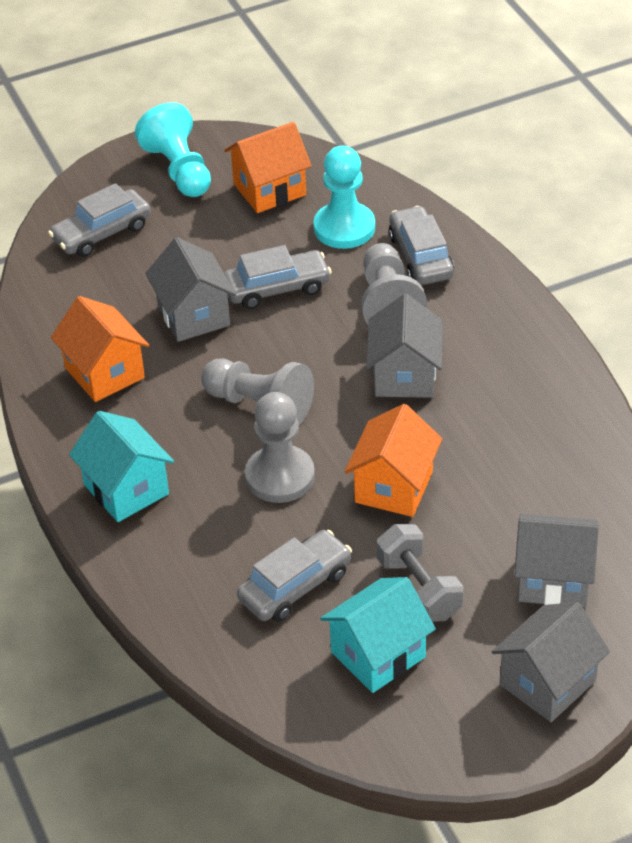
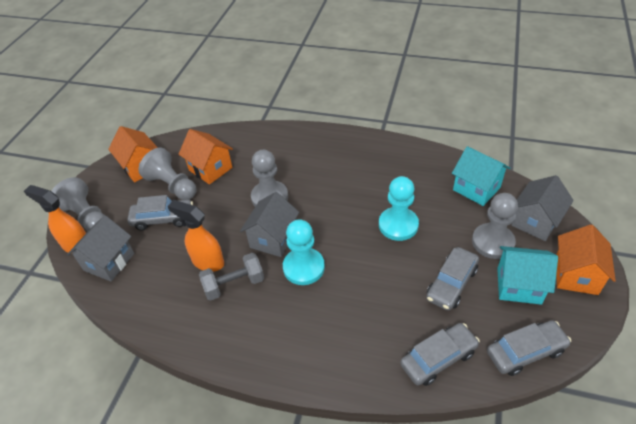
grey house: 4 -> 3
grey pawn: 3 -> 4
orange spray bottle: 0 -> 2

